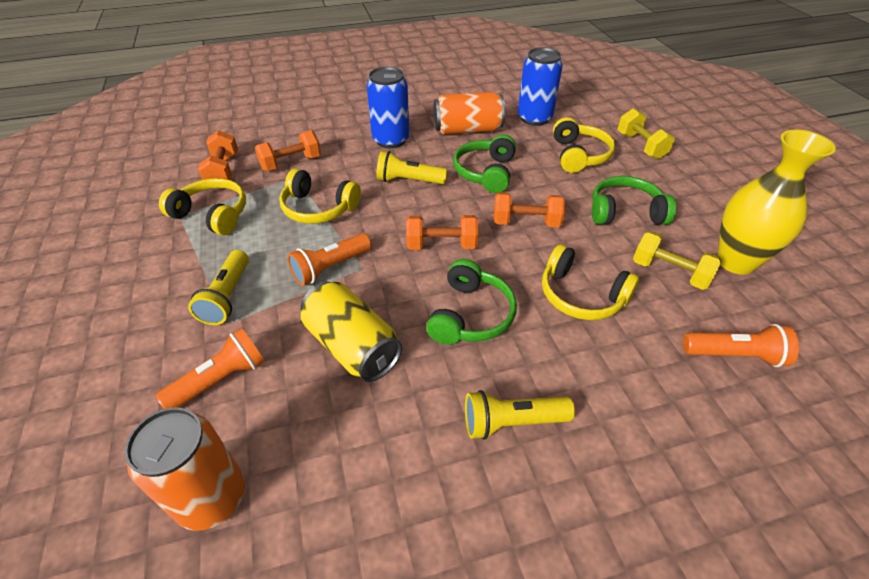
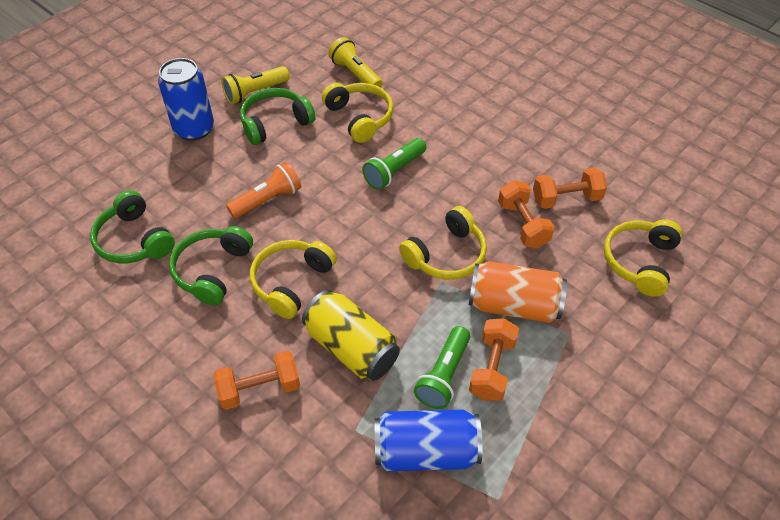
green flashlight: 0 -> 2
orange can: 2 -> 1
orange flashlight: 3 -> 1
yellow dumbbell: 2 -> 0
yellow flashlight: 3 -> 2
yellow vase: 1 -> 0

